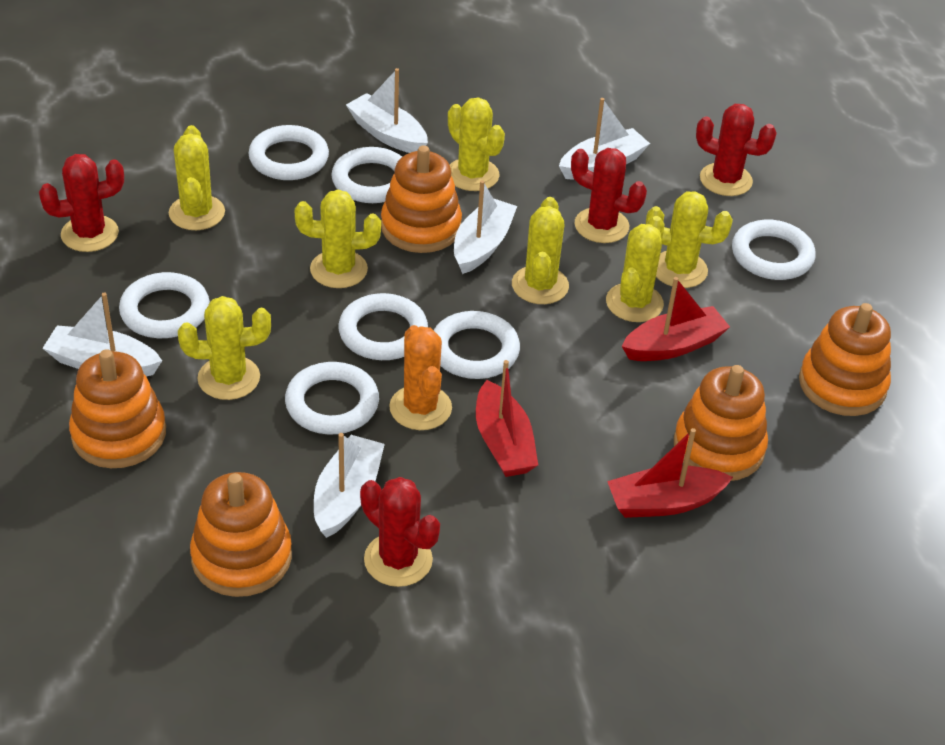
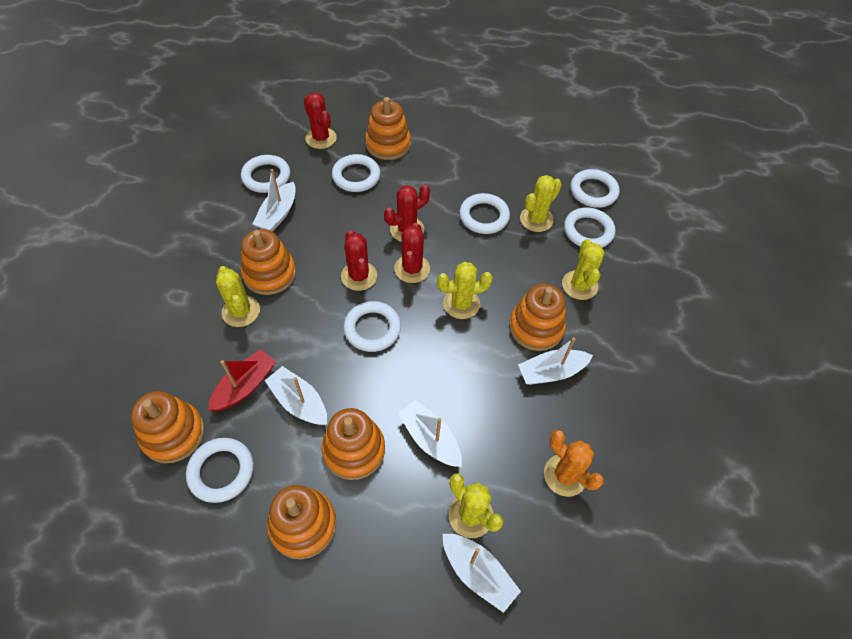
orange stacking toy: 5 -> 6
red boat: 3 -> 1
yellow cactus: 7 -> 5

